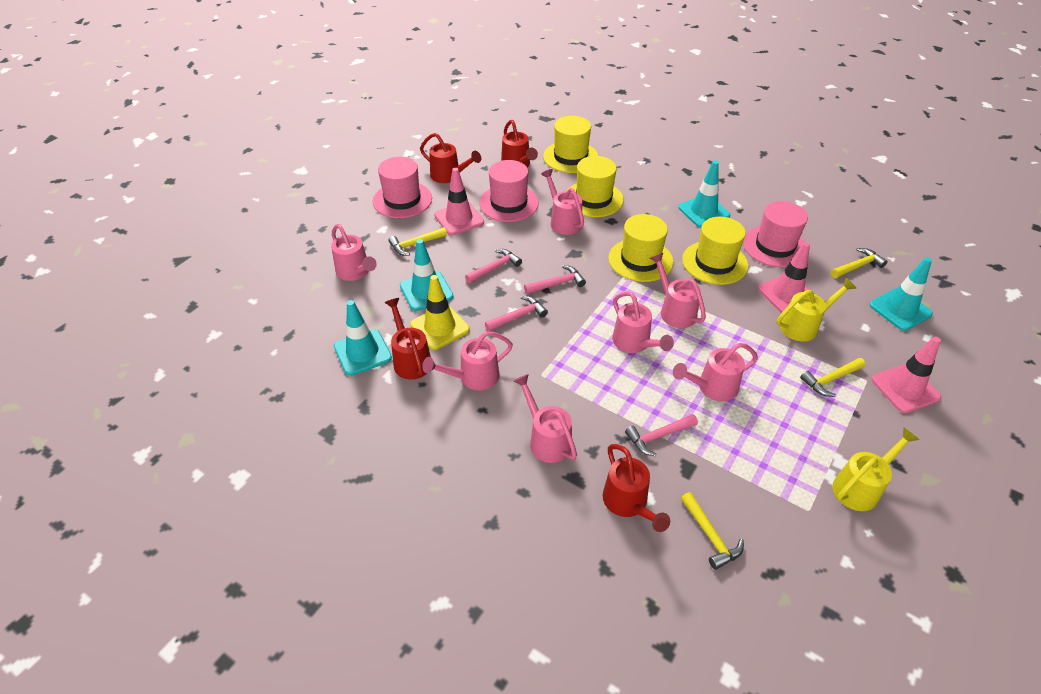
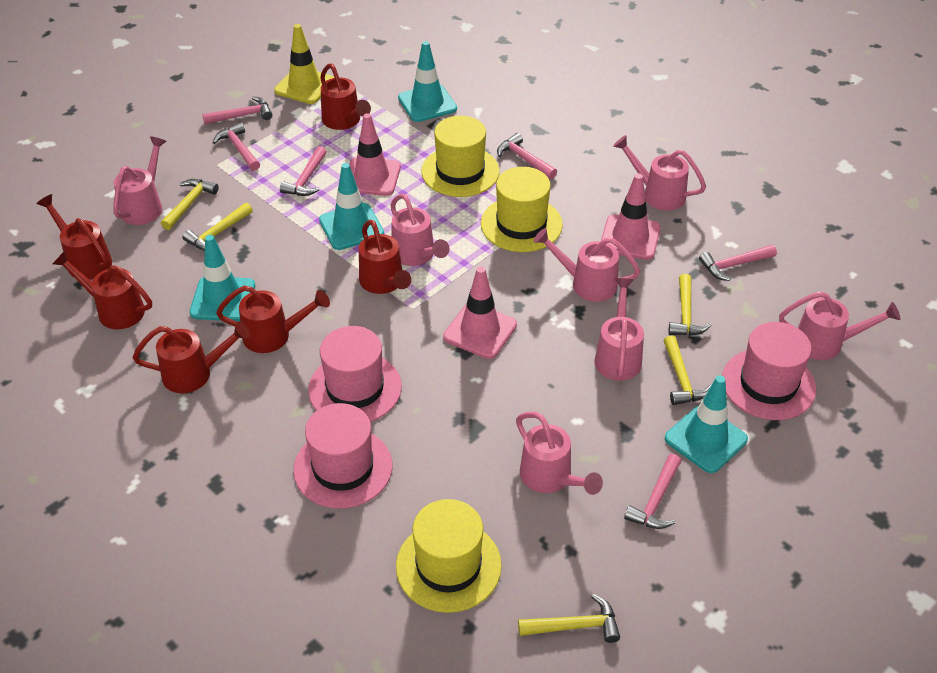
pink hammer: 4 -> 6
red watering can: 4 -> 6
yellow hammer: 4 -> 5
yellow hat: 4 -> 3
yellow watering can: 2 -> 0

